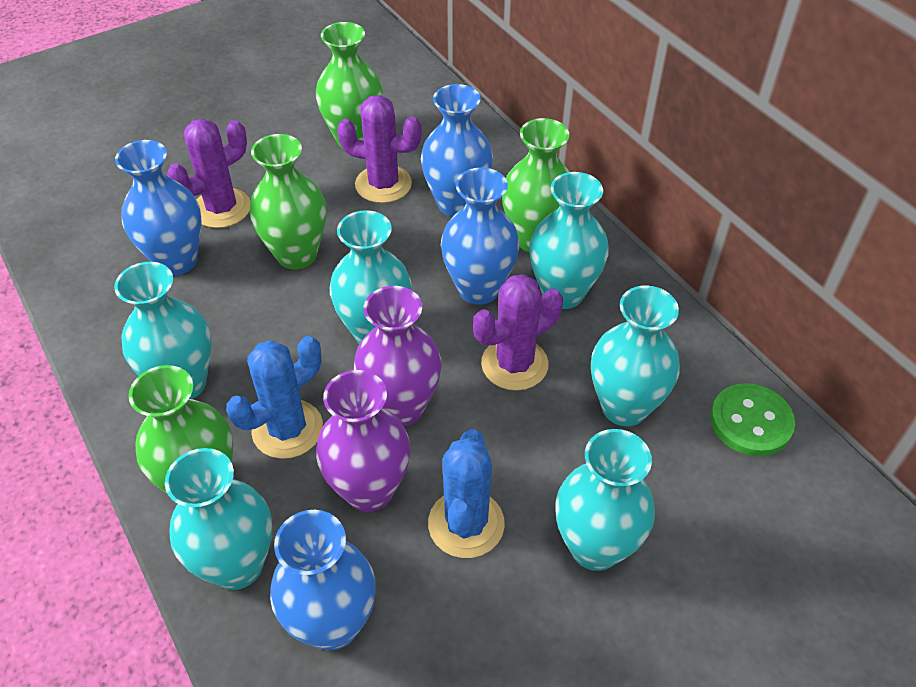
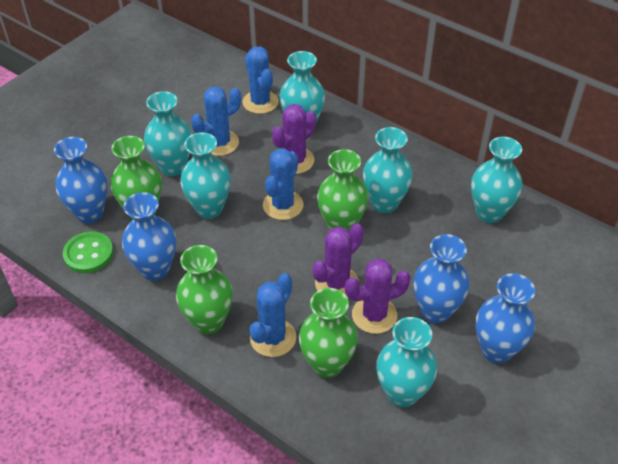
blue cactus: 2 -> 4
purple vase: 2 -> 0

